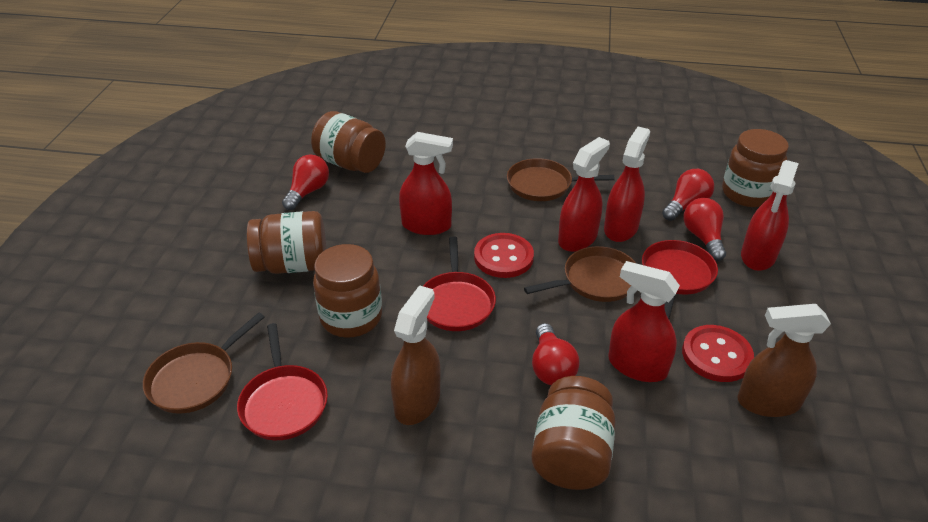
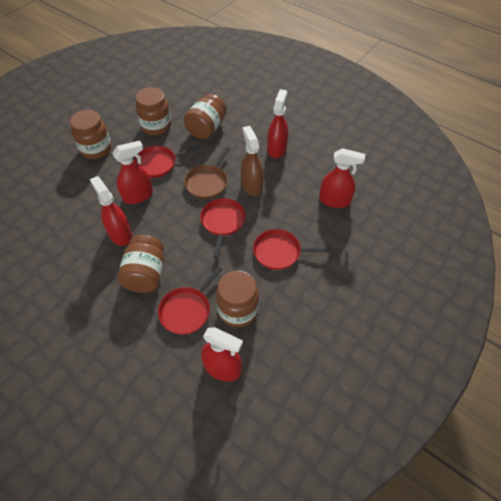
brown pan: 3 -> 1
brown spray bottle: 2 -> 1
red button: 2 -> 0
red light bulb: 4 -> 0
red pan: 3 -> 4

